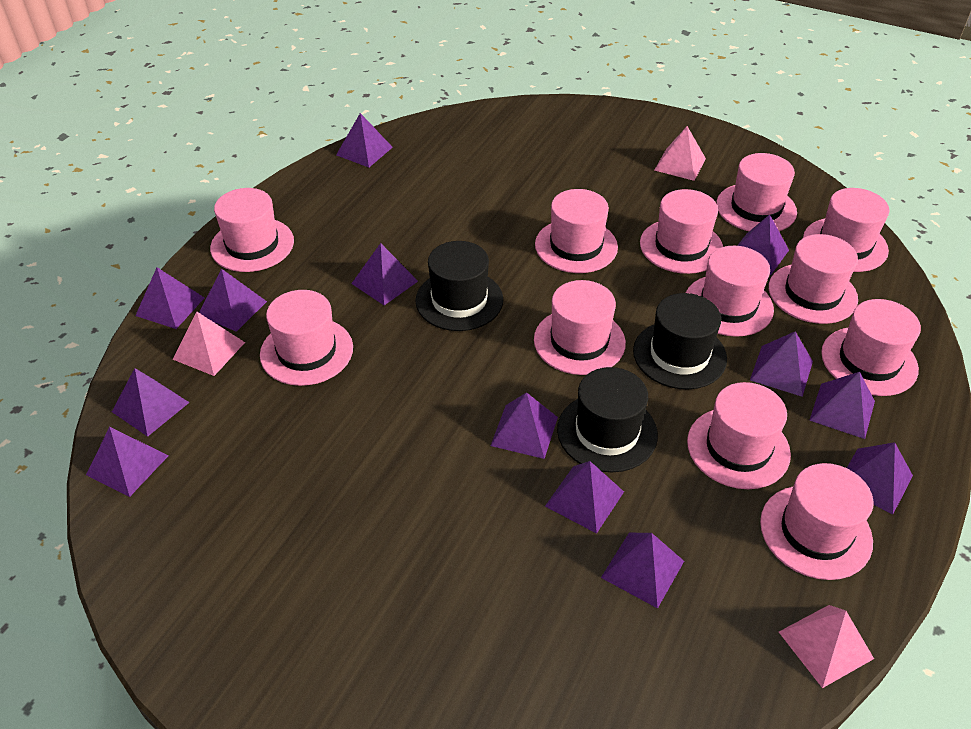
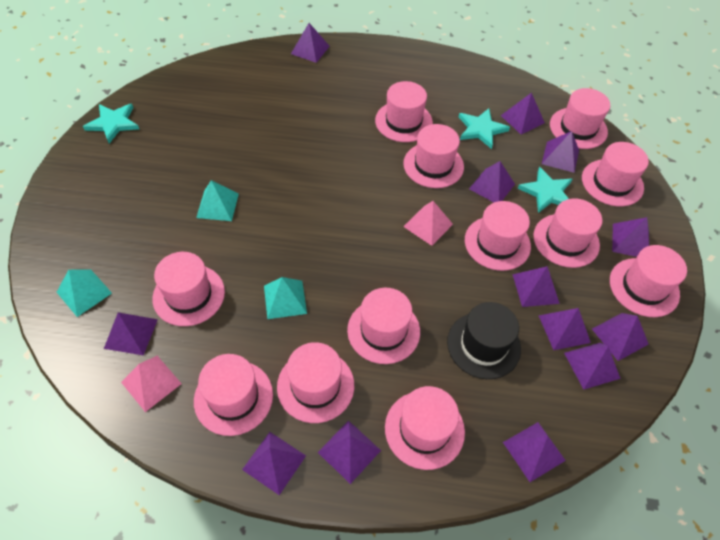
black hat: 3 -> 1
pink pyramid: 3 -> 2
turquoise pyramid: 0 -> 3
turquoise star: 0 -> 3

